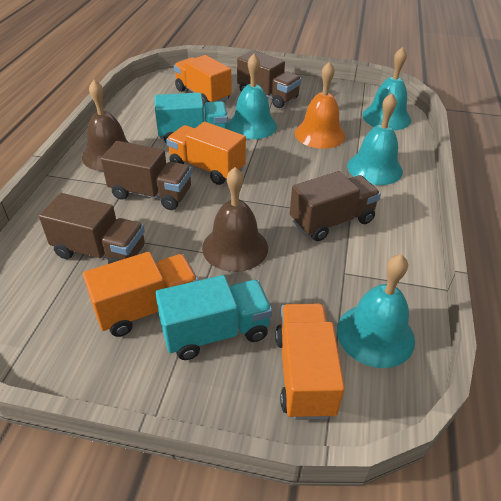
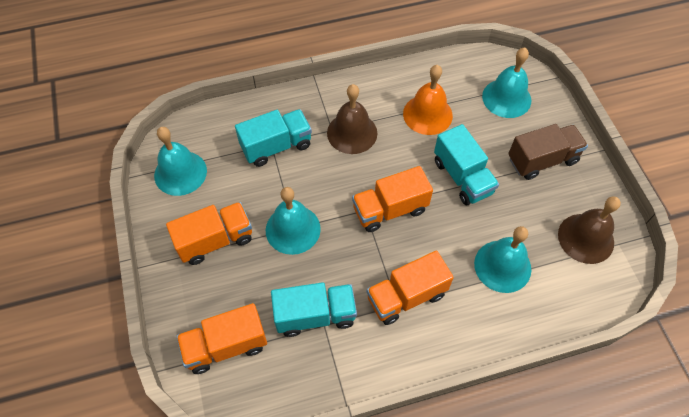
brown truck: 4 -> 1
turquoise truck: 2 -> 3

